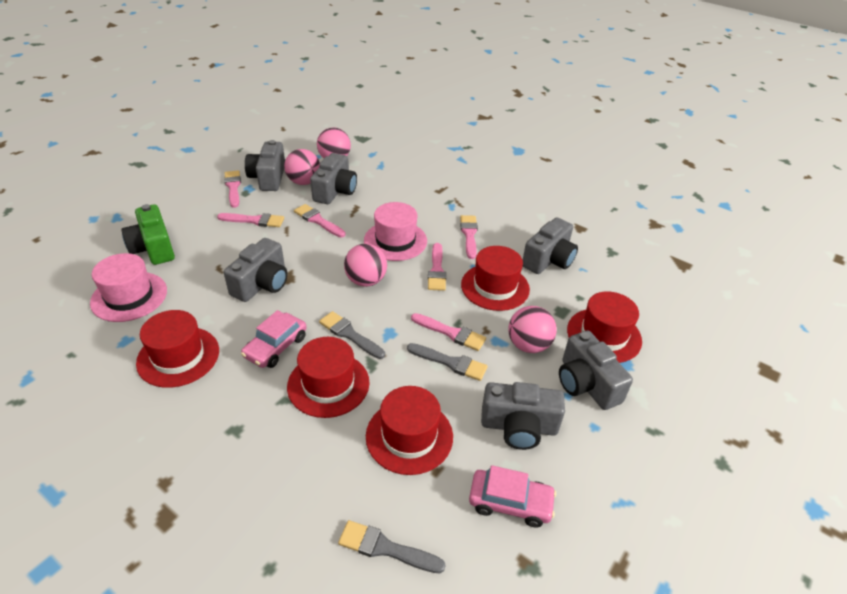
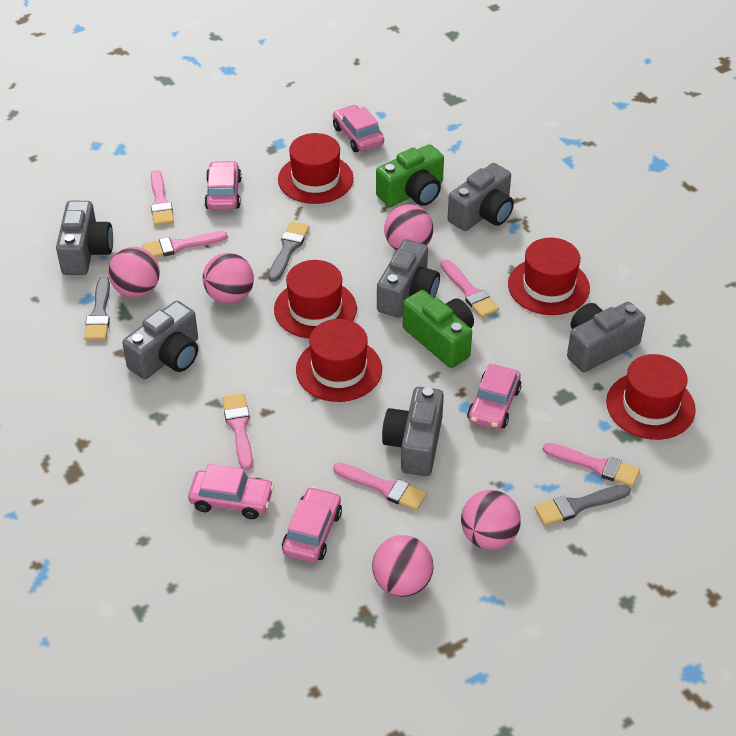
green camera: 1 -> 2
pink ball: 4 -> 5
pink car: 2 -> 5
pink hat: 2 -> 0

